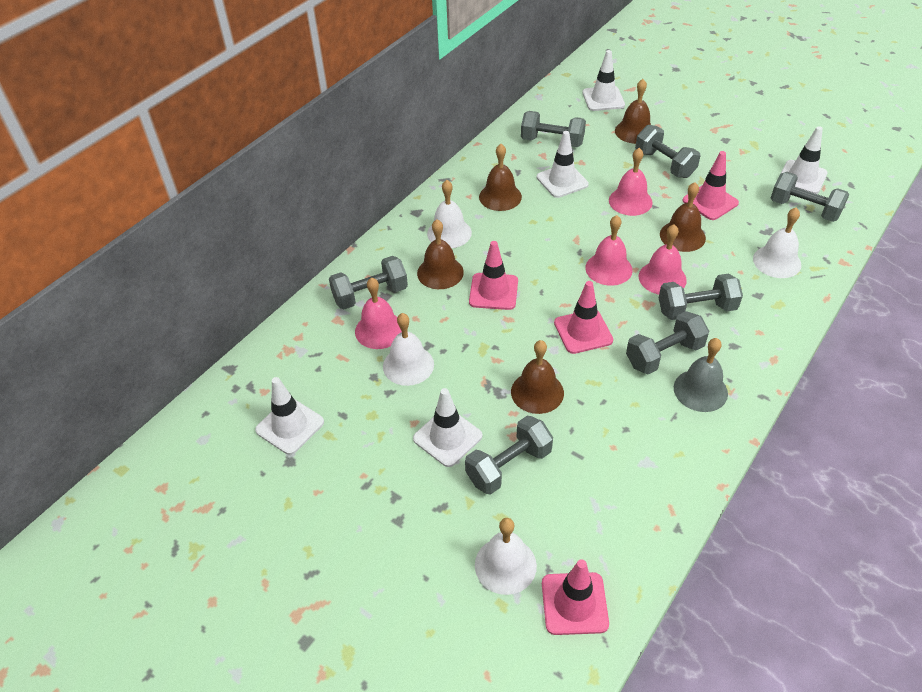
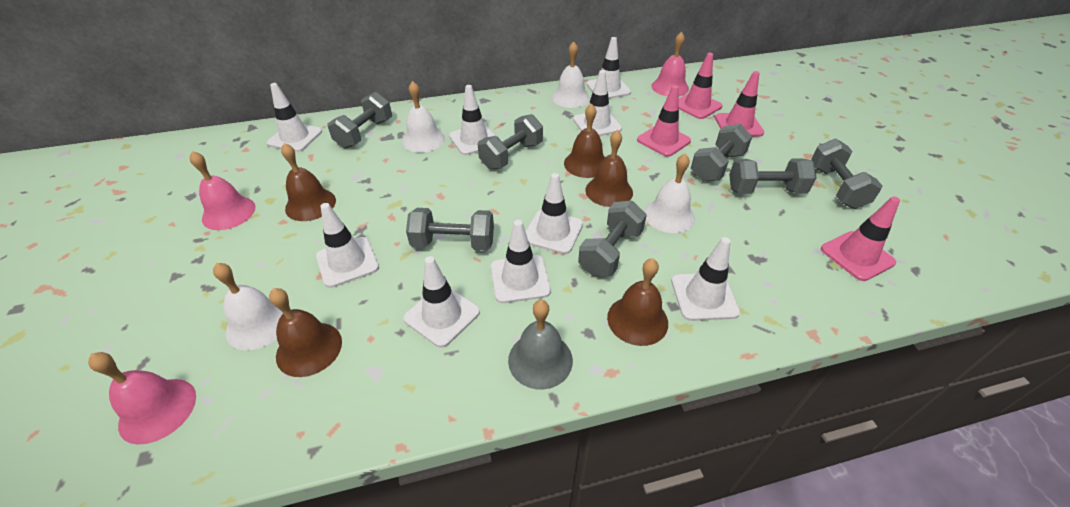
pink bell: 4 -> 3
white traffic cone: 5 -> 9

